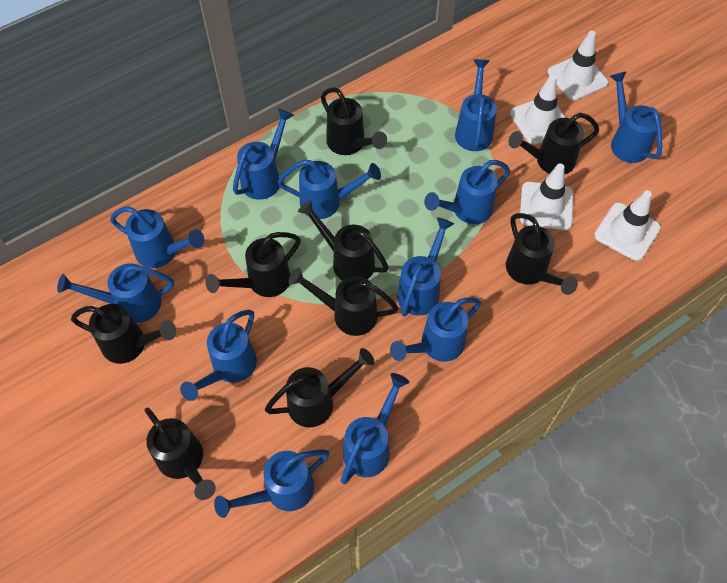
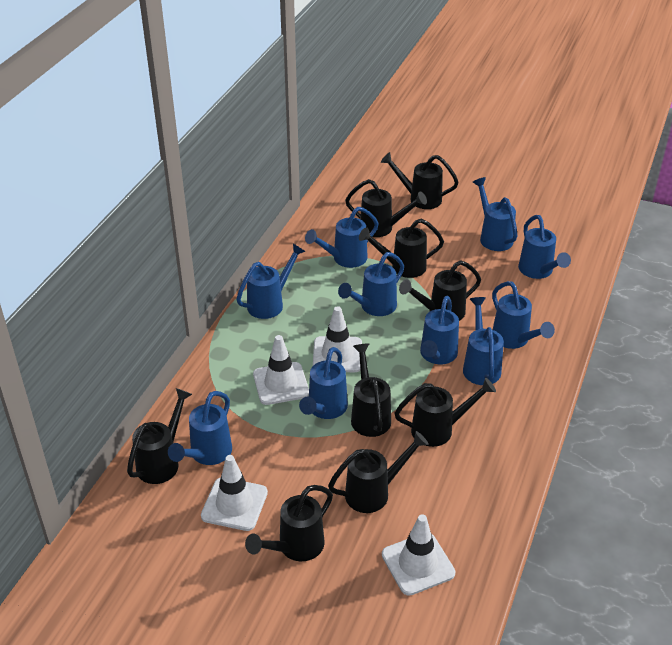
blue watering can: 12 -> 10

